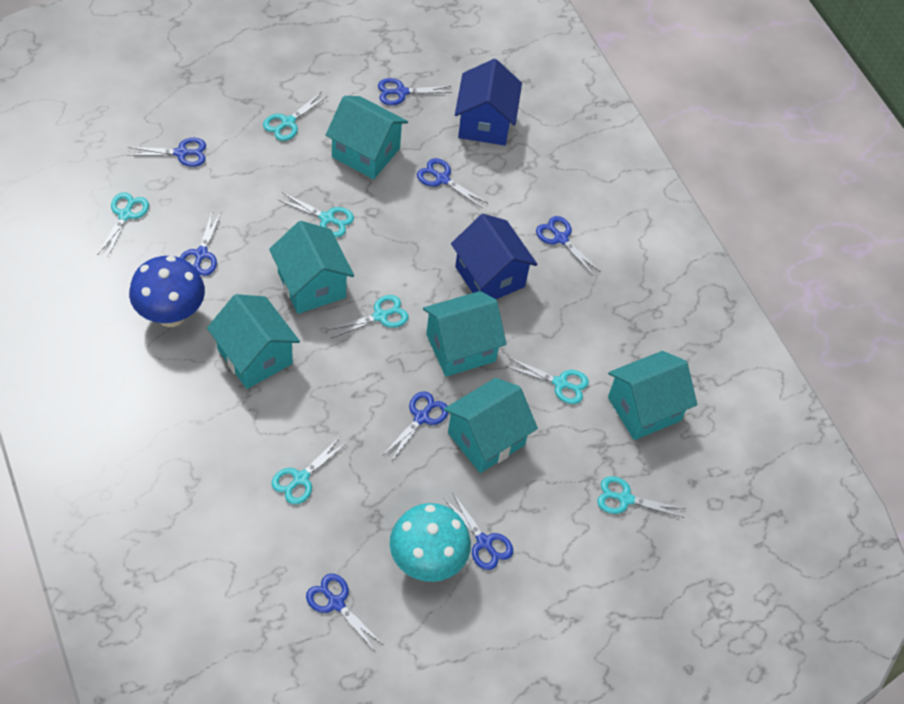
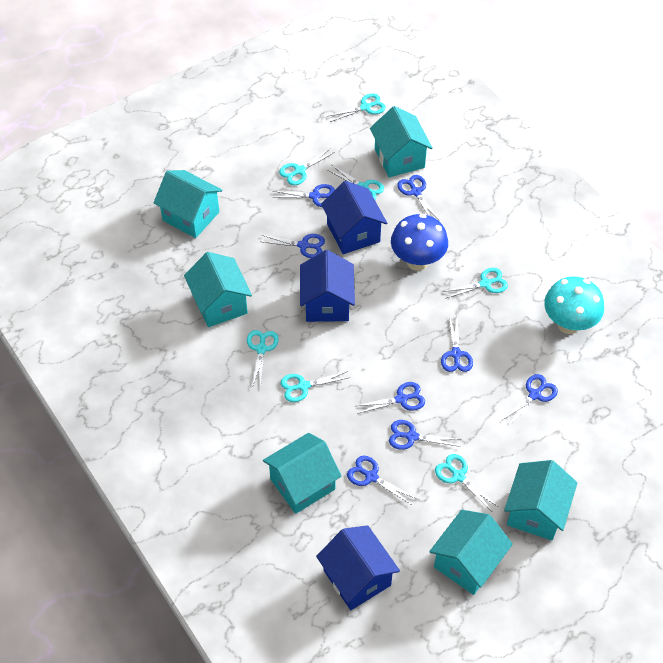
blue house: 2 -> 3

